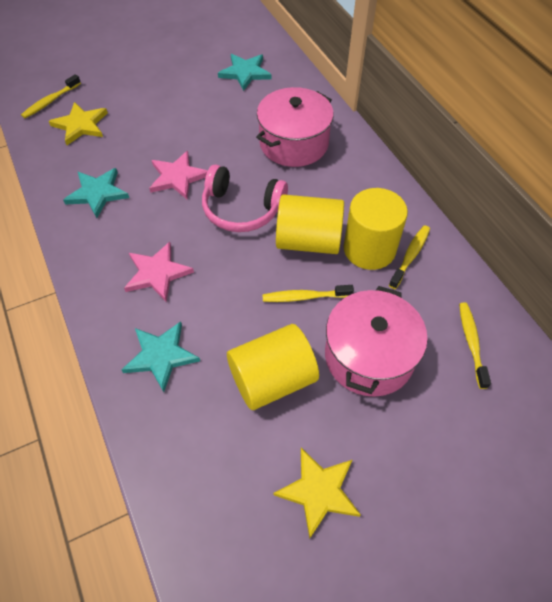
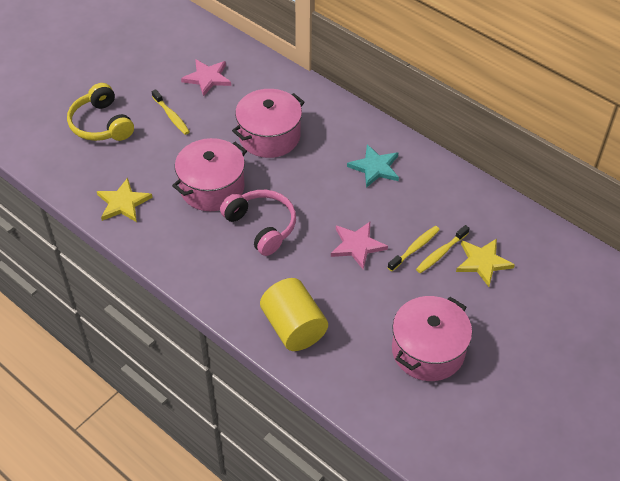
pink pot: 2 -> 3
turquoise star: 3 -> 1
yellow cylinder: 3 -> 1
yellow headphones: 0 -> 1
yellow toothbrush: 4 -> 3

